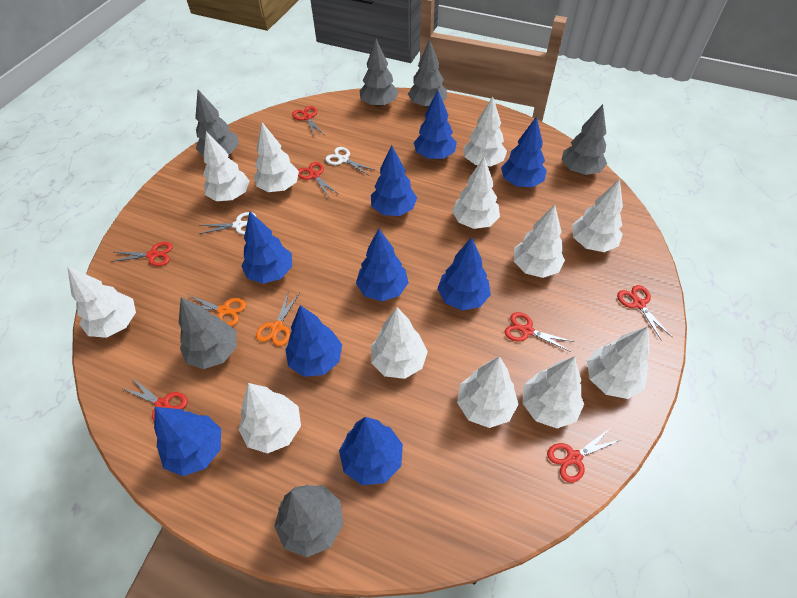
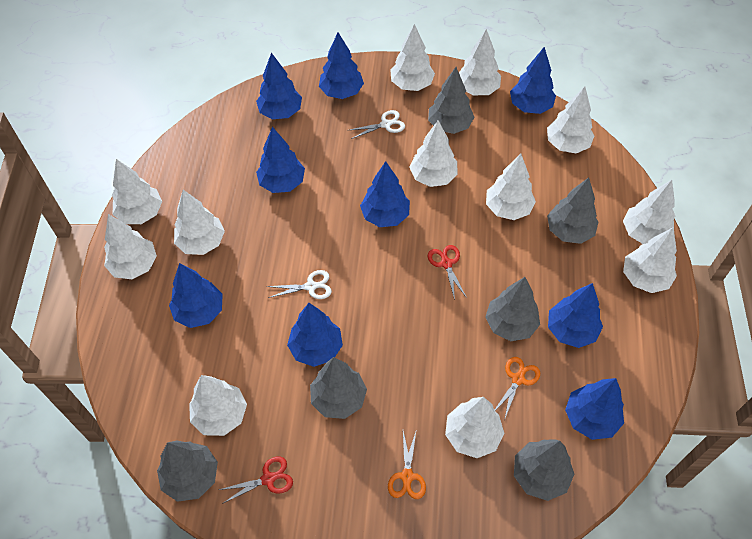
red scissors: 7 -> 2

